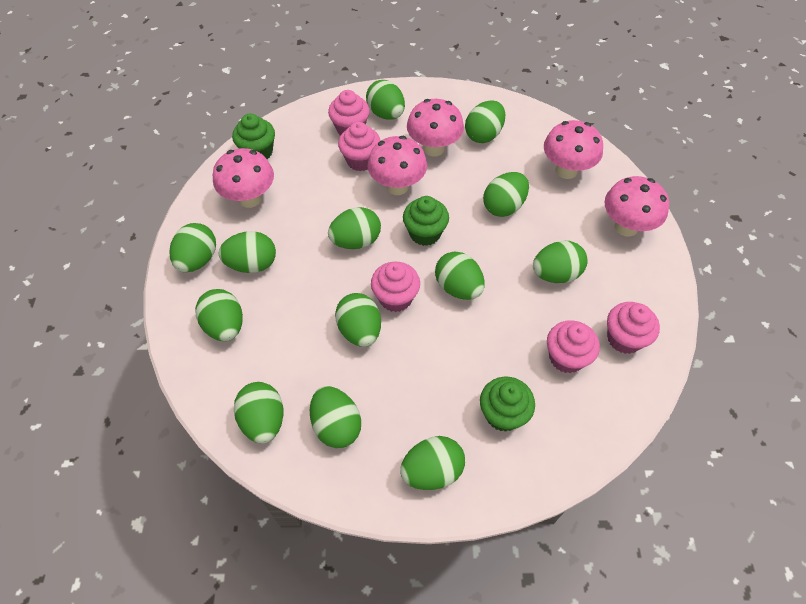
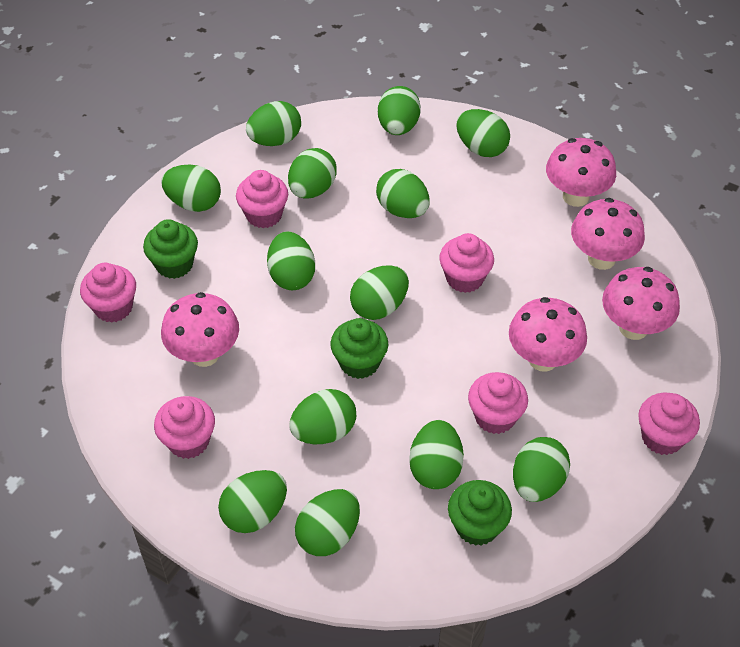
pink cupcake: 5 -> 6

